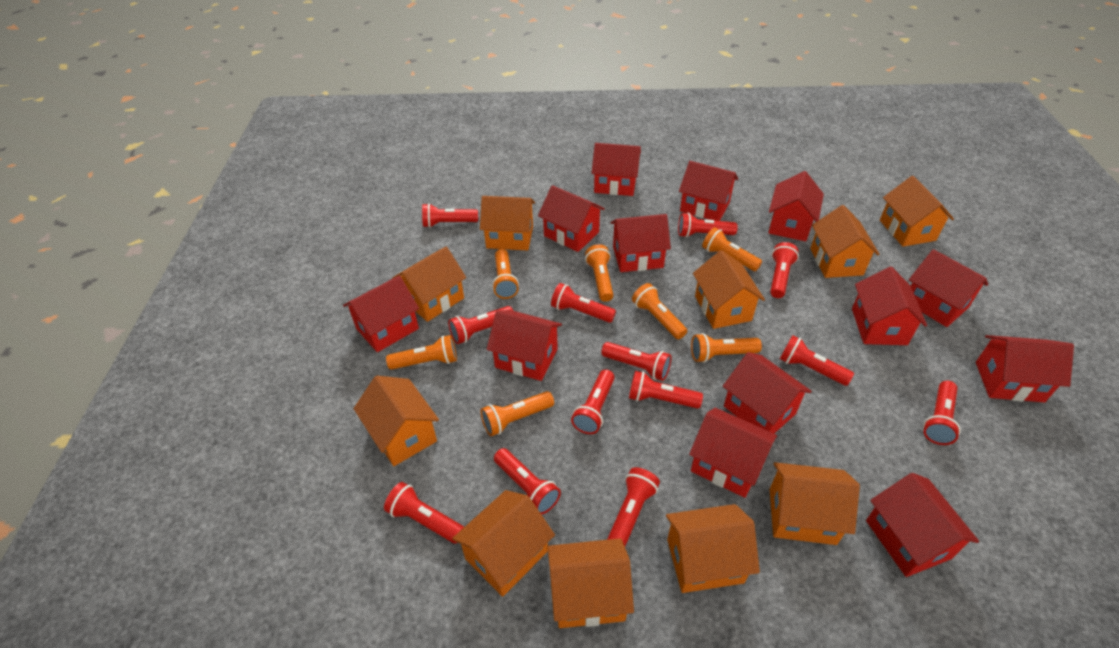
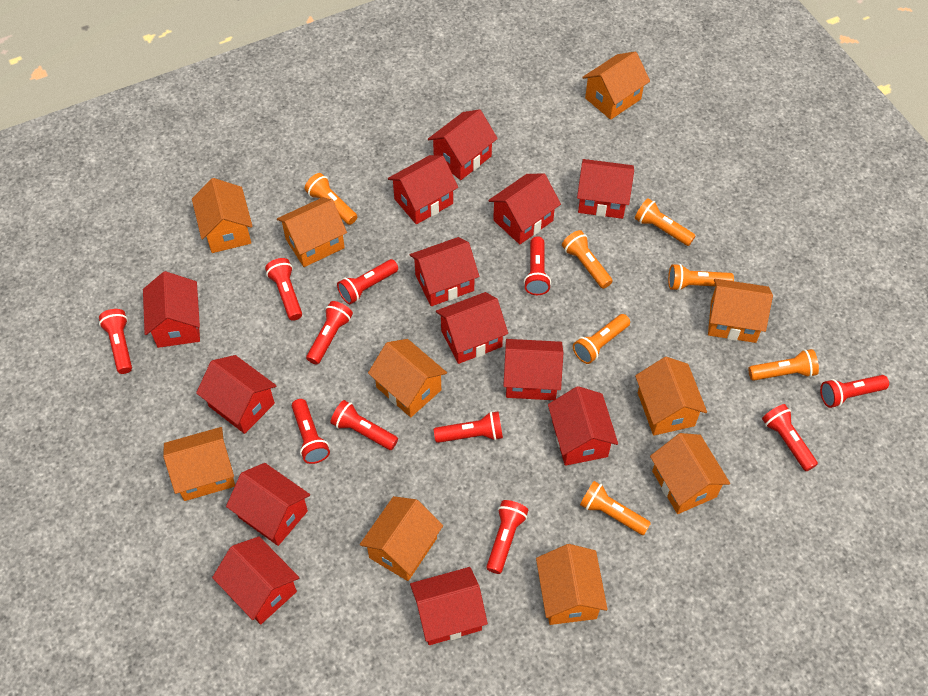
red flashlight: 13 -> 11

